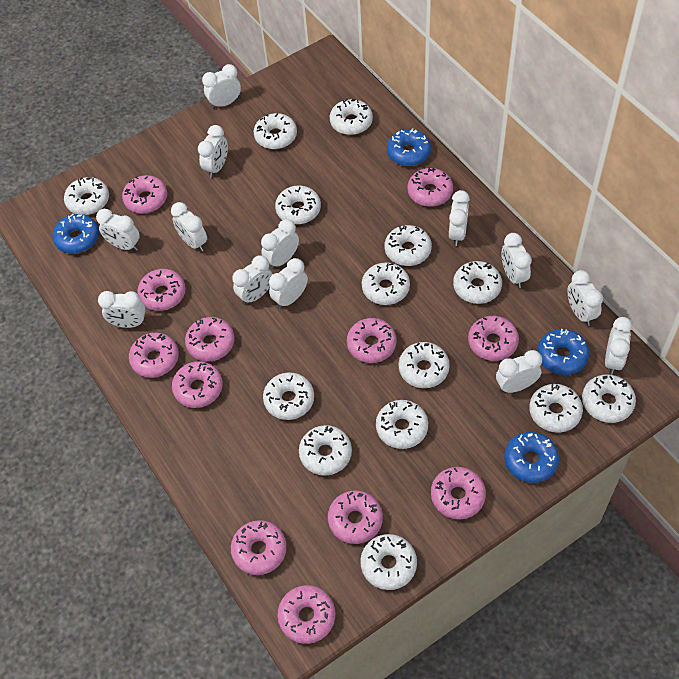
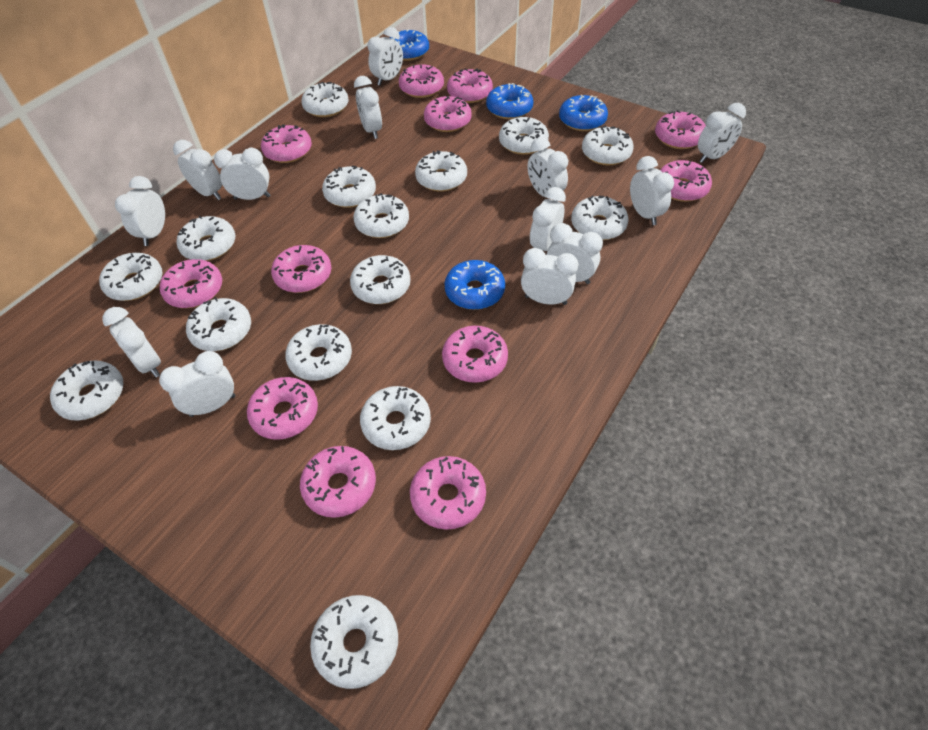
white donut: 14 -> 15

